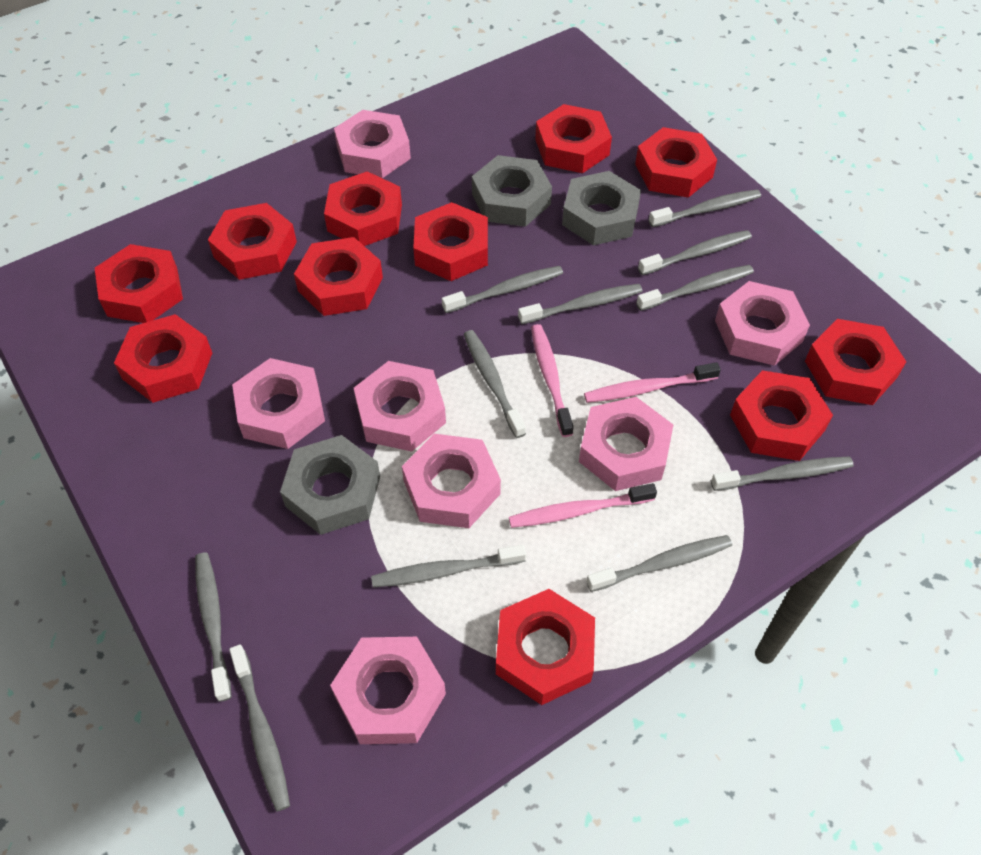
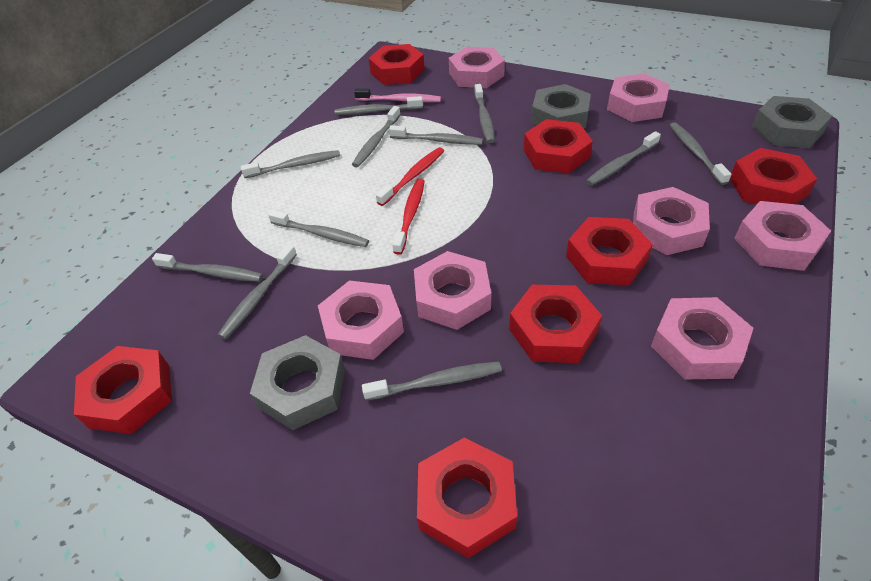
pink toothbrush: 3 -> 1
red nut: 11 -> 7
red toothbrush: 0 -> 2

